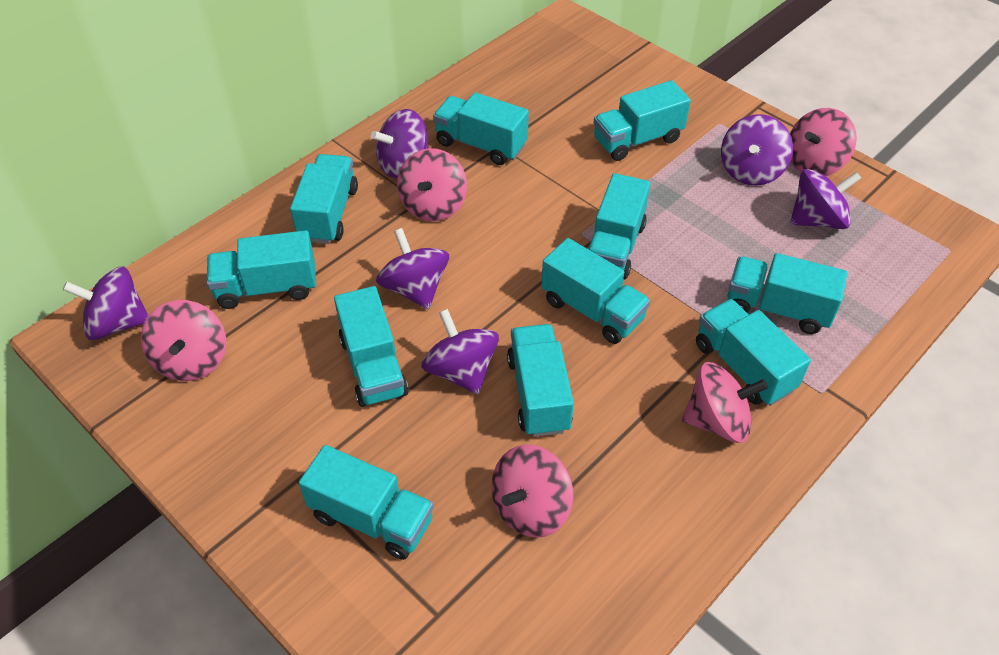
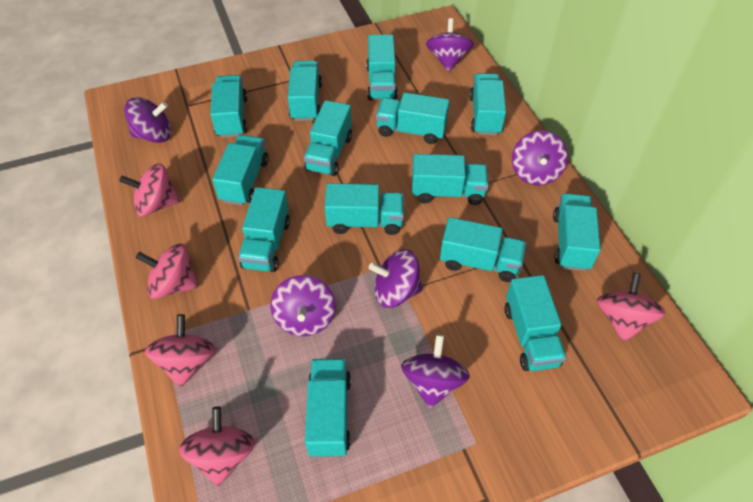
turquoise truck: 11 -> 14

